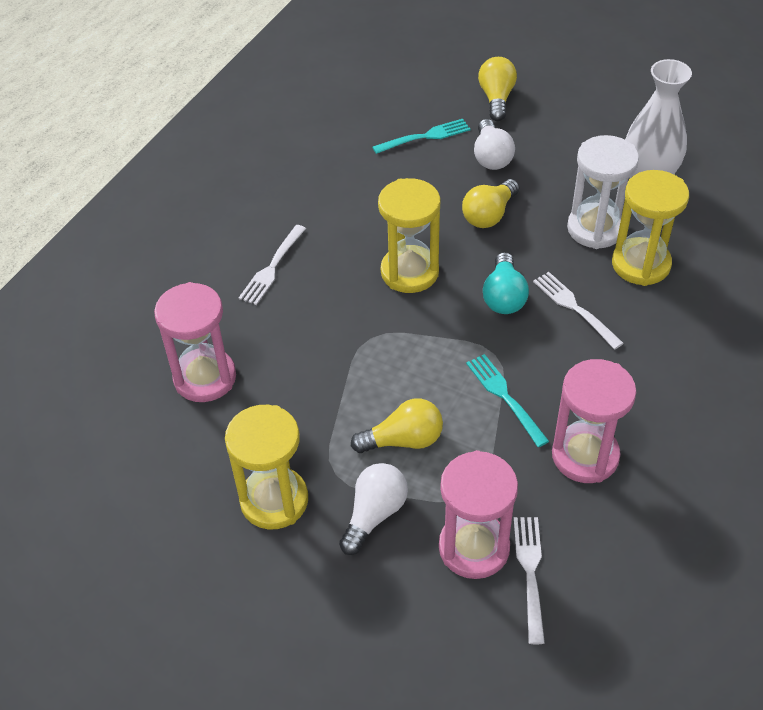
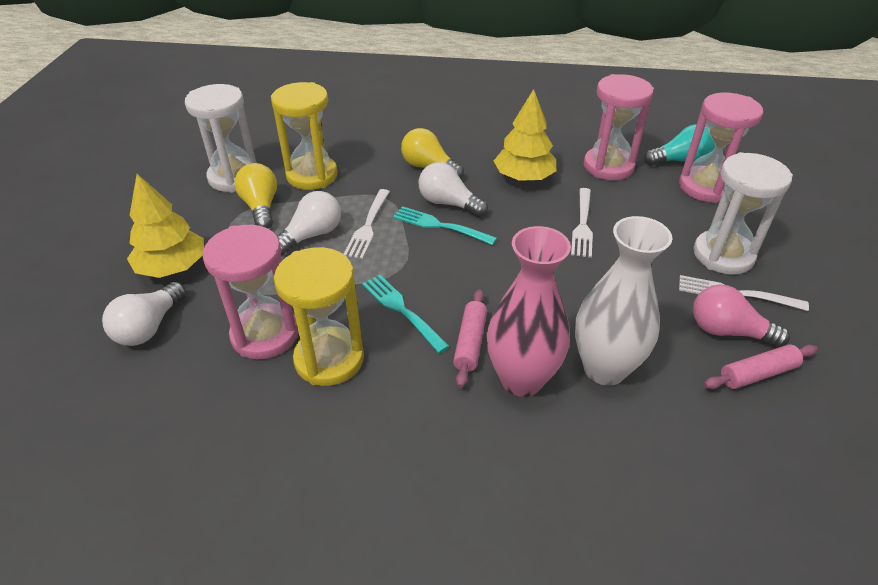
pink light bulb: 0 -> 1
pink rolling pin: 0 -> 2
pink vase: 0 -> 1
white hourglass: 1 -> 2
white light bulb: 2 -> 3
yellow hourglass: 3 -> 2
yellow light bulb: 3 -> 2
yellow tree: 0 -> 2

